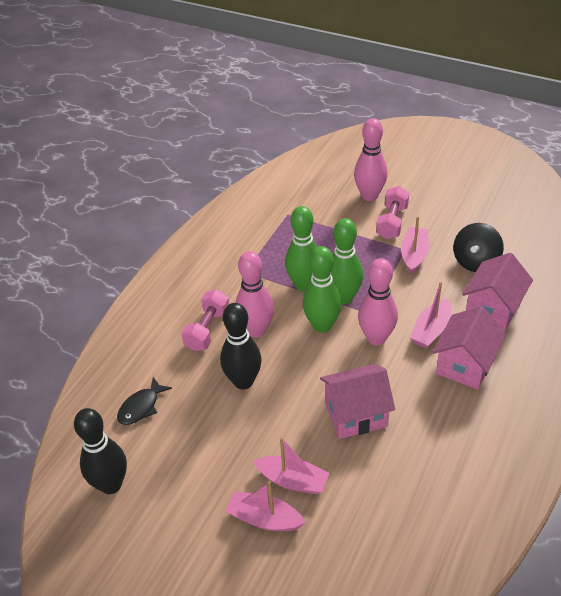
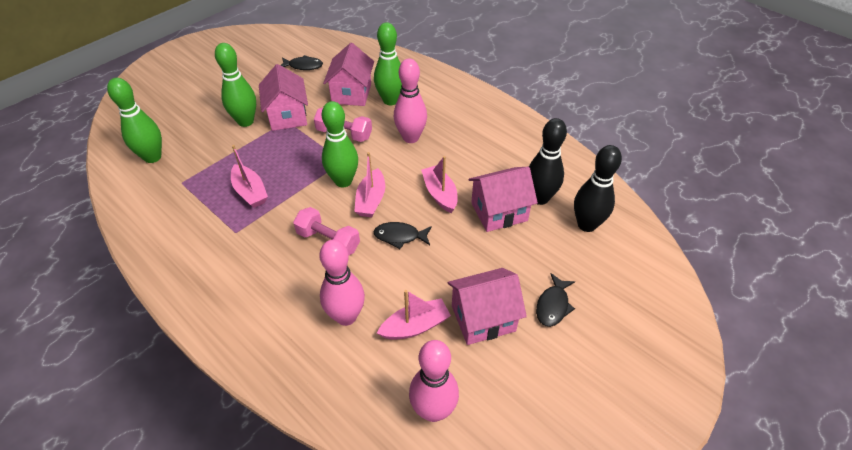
black fish: 1 -> 3
black spinning top: 1 -> 0
green bowling pin: 3 -> 4
pink house: 3 -> 4

